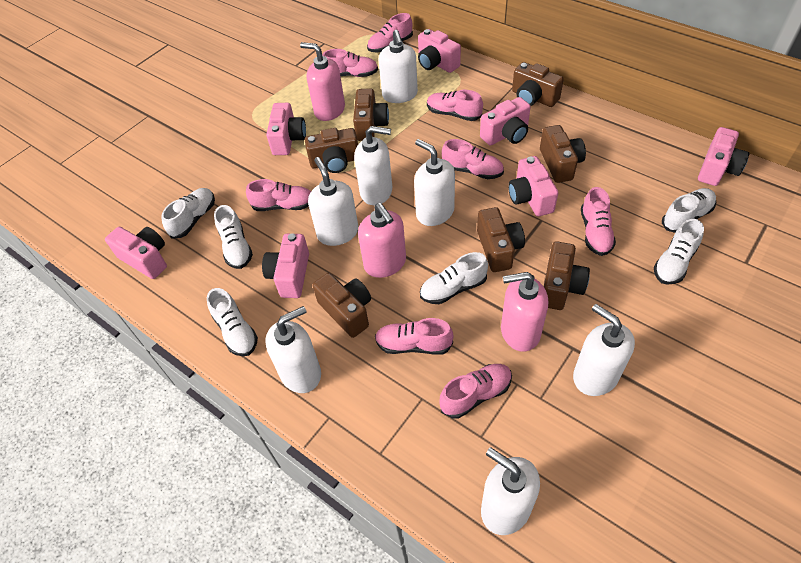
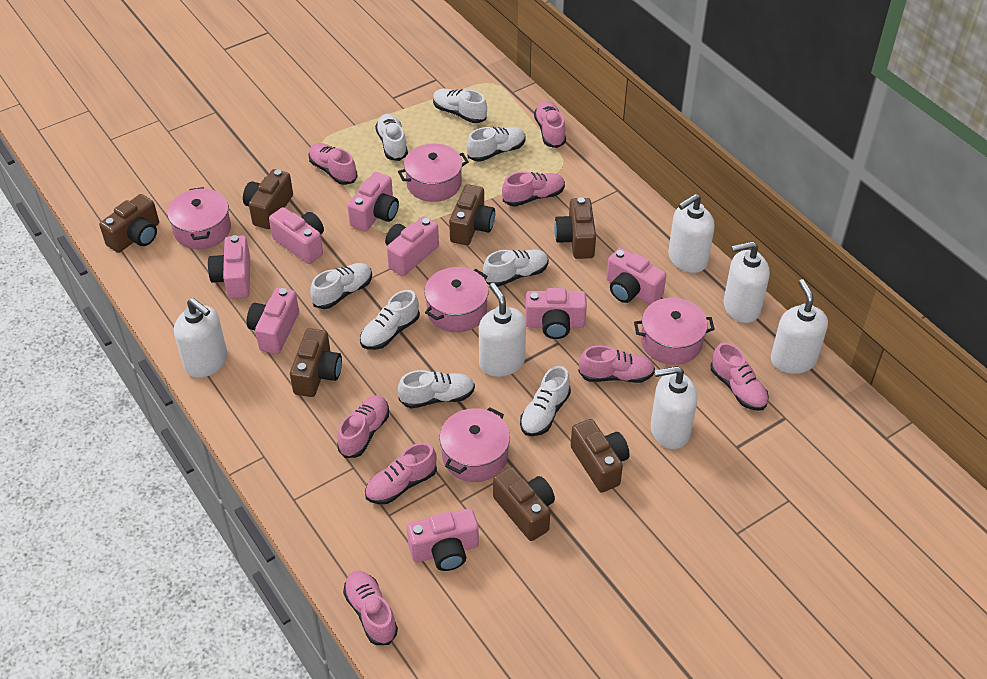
pink camera: 7 -> 8
pink pot: 0 -> 5
pink soap dispenser: 3 -> 0
white shoe: 6 -> 8
white soap dispenser: 7 -> 6

